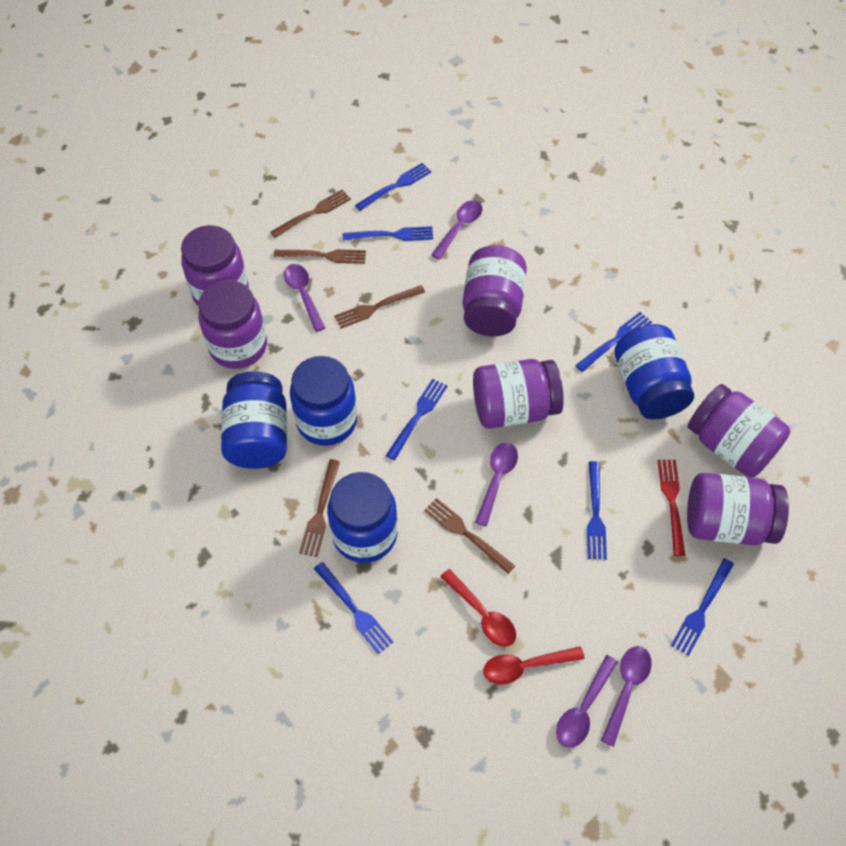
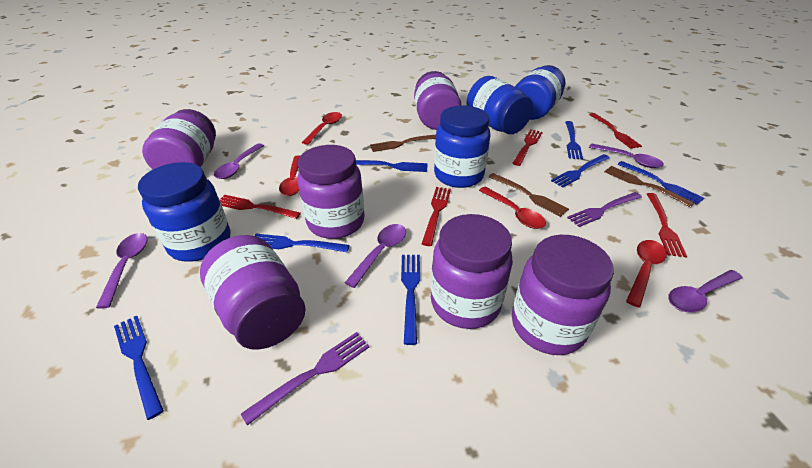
brown fork: 5 -> 3
purple fork: 0 -> 2
red fork: 1 -> 5
red spoon: 2 -> 4

